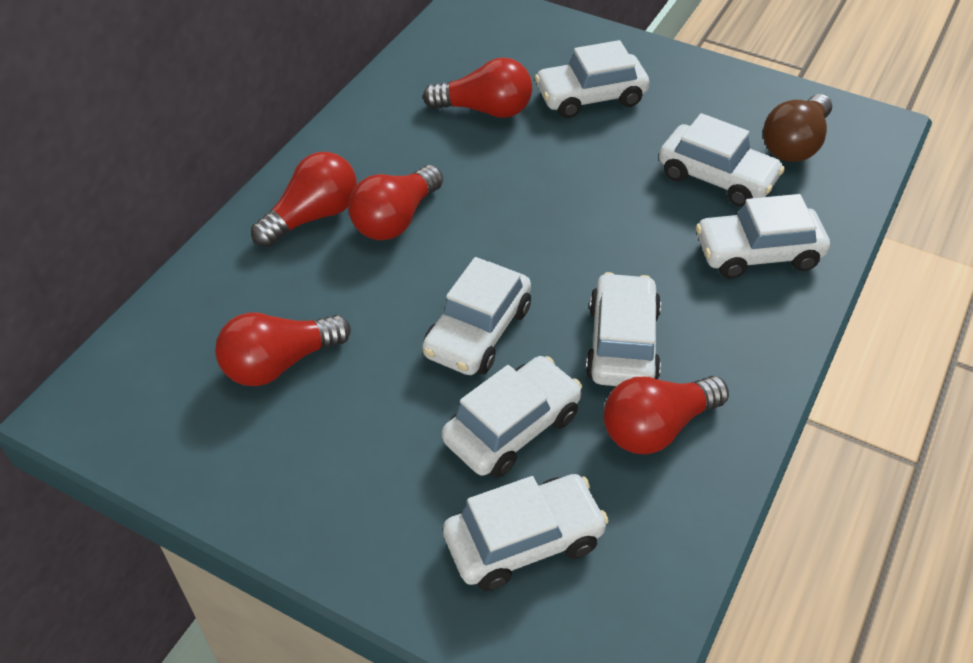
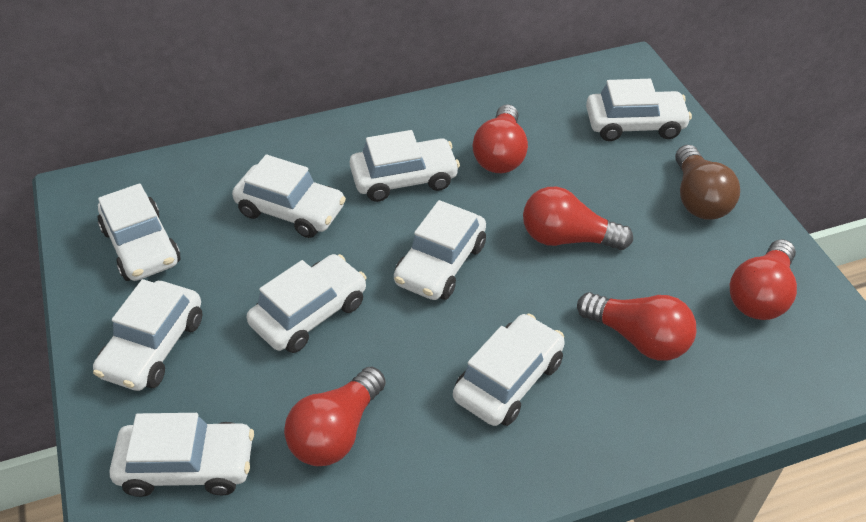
white car: 7 -> 9

